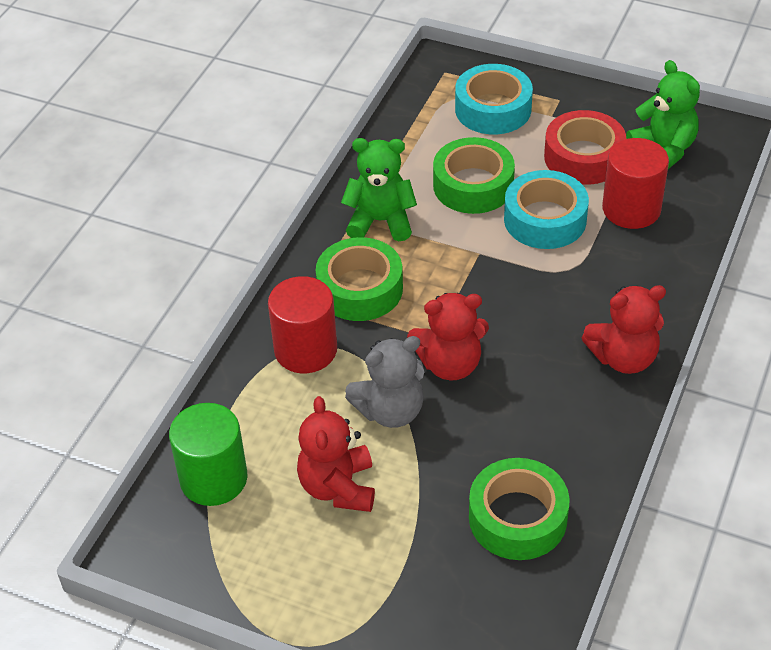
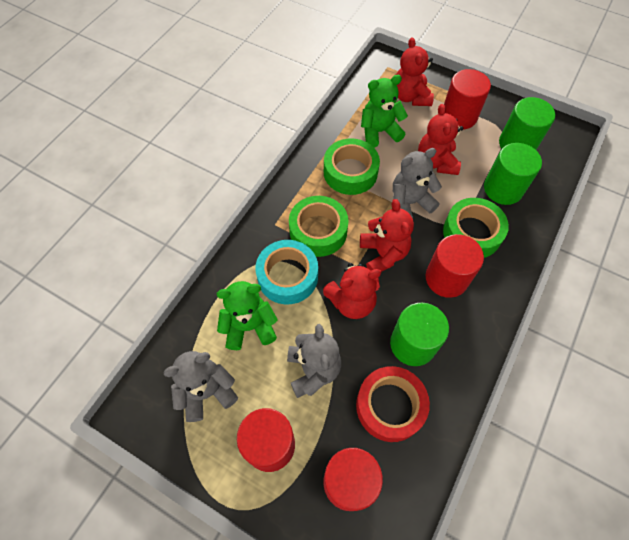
green cylinder: 1 -> 3
grey teddy bear: 1 -> 3
red cylinder: 2 -> 4
red teddy bear: 3 -> 4
turquoise tape: 2 -> 1

